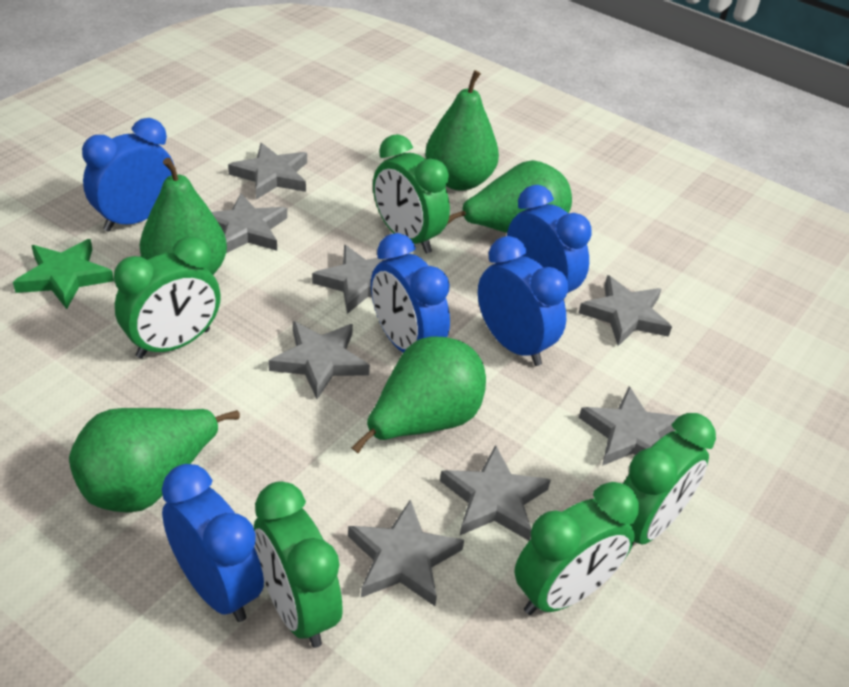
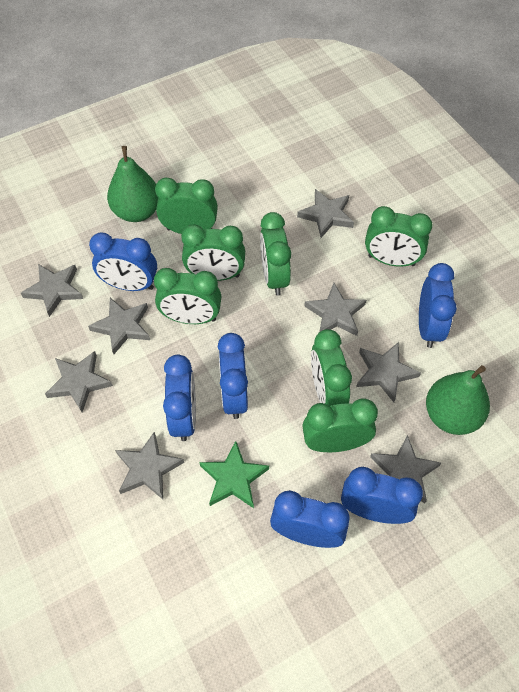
blue clock: 5 -> 6
green clock: 5 -> 7
green pear: 5 -> 2

